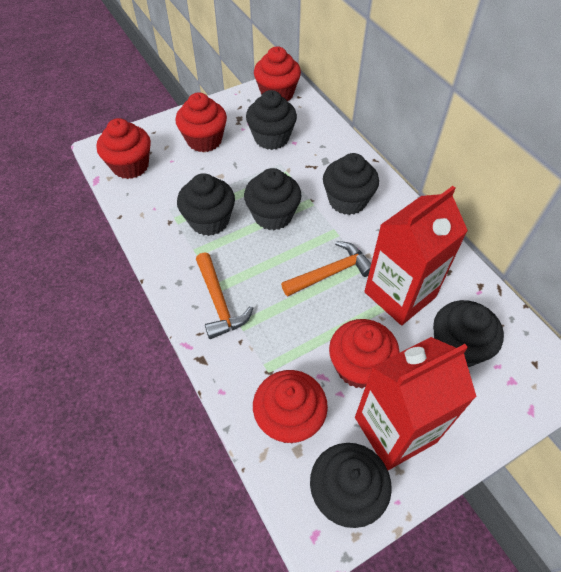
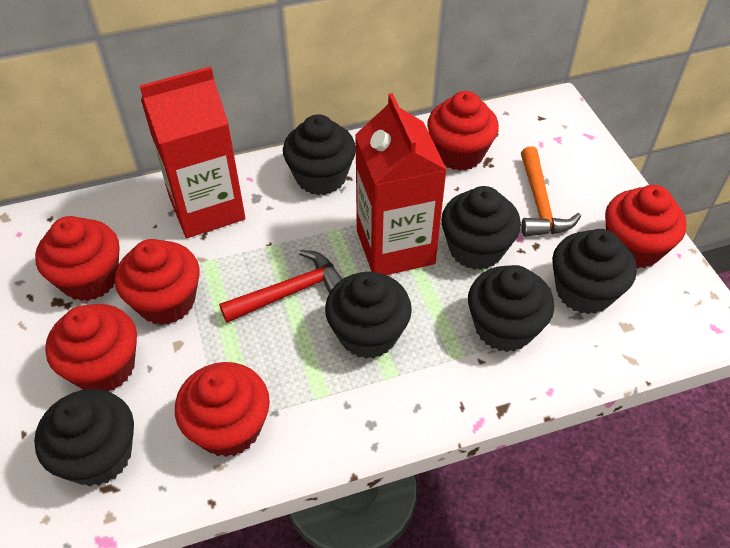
orange hammer: 2 -> 1
red cupcake: 5 -> 6
red hammer: 0 -> 1

